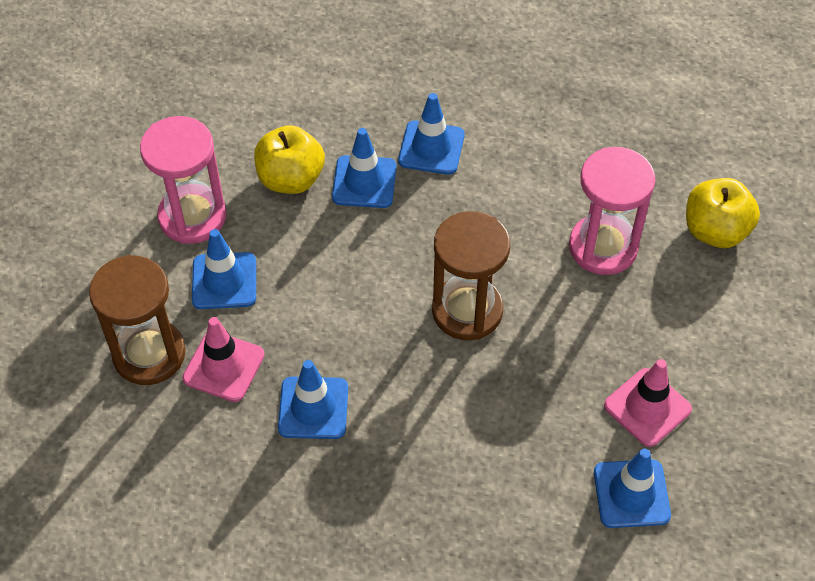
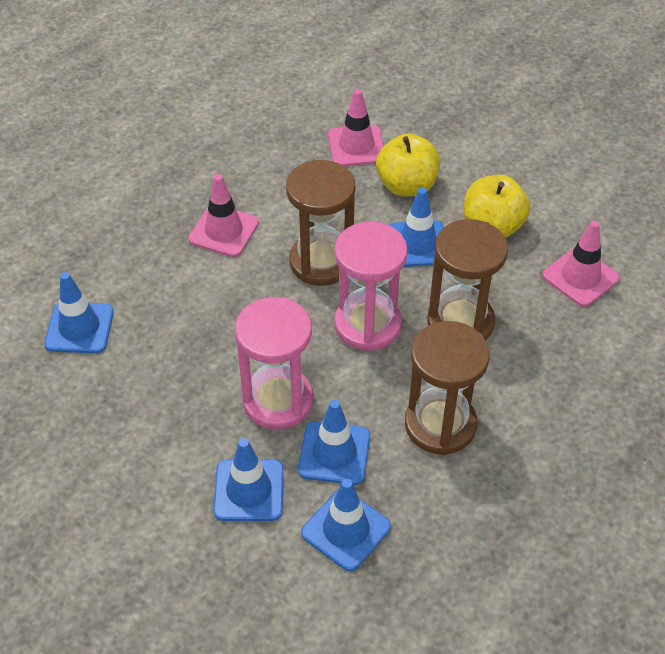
brown hourglass: 2 -> 3
pink traffic cone: 2 -> 3

